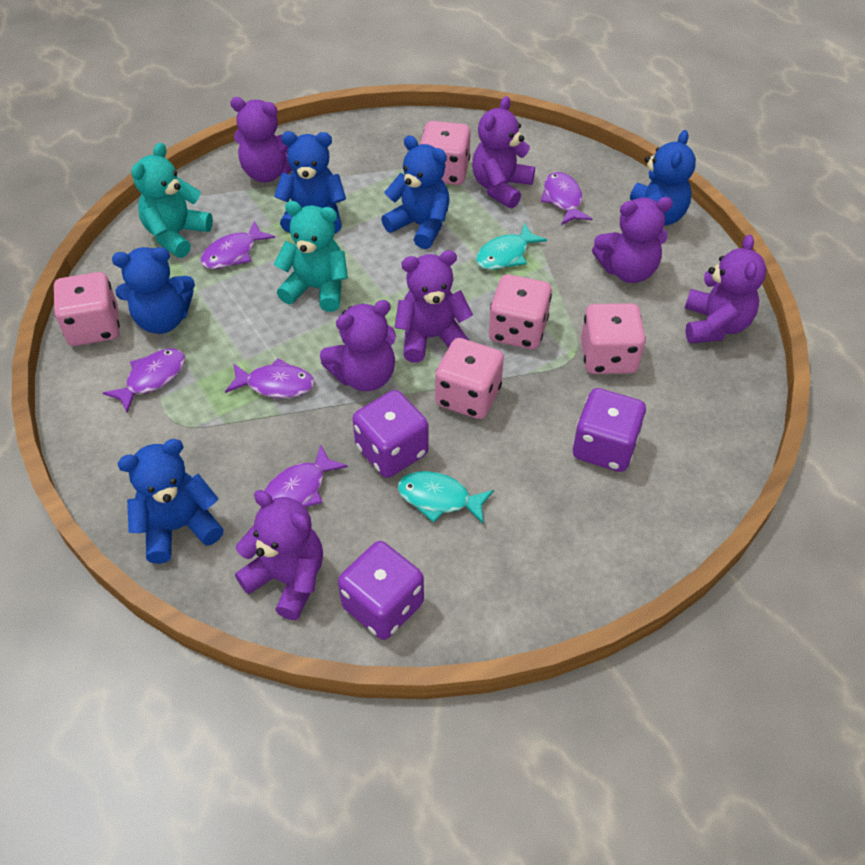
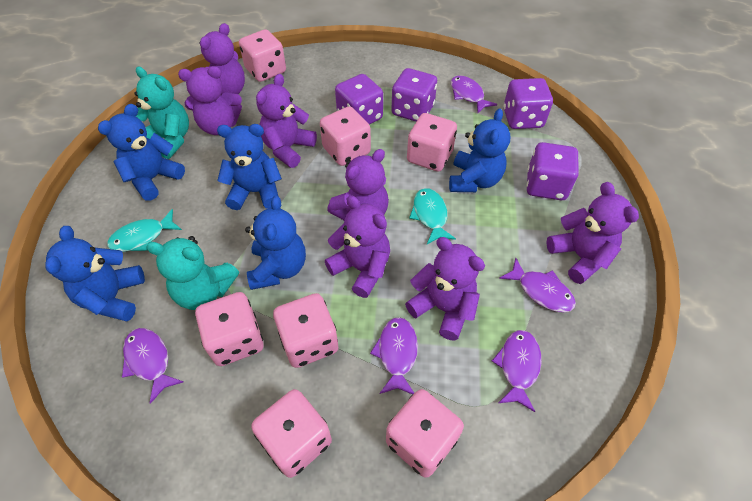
pink dice: 5 -> 7
purple dice: 3 -> 4

